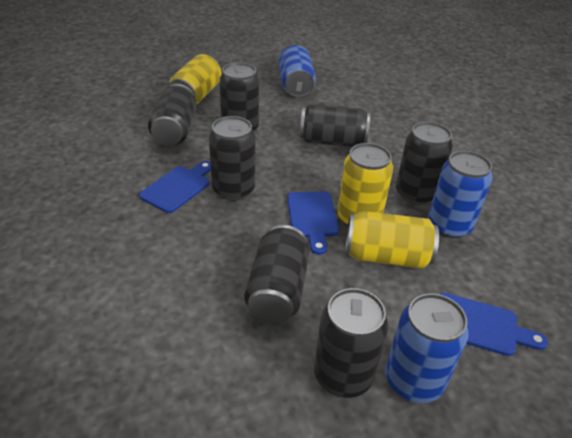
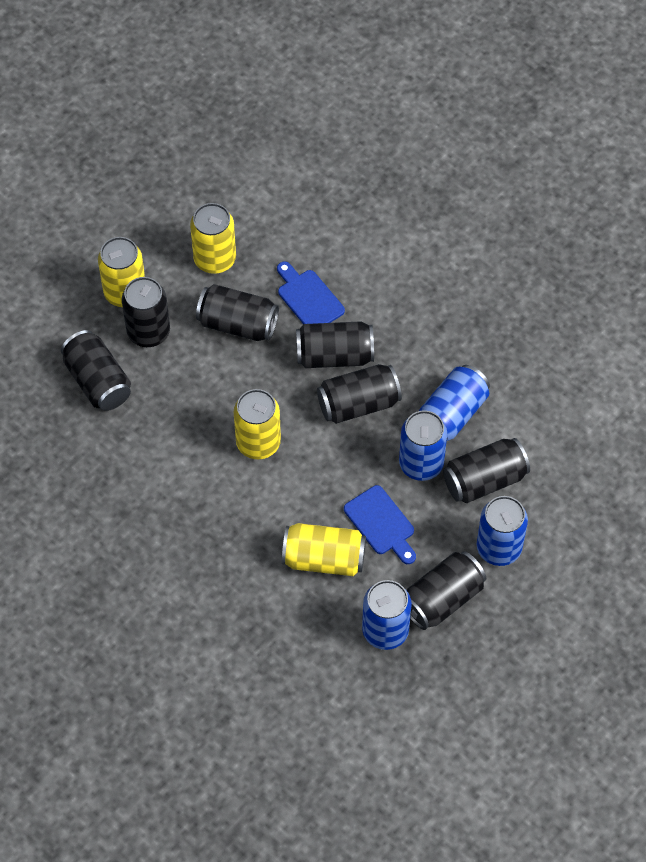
blue can: 3 -> 4
blue cutting board: 3 -> 2
yellow can: 3 -> 4

